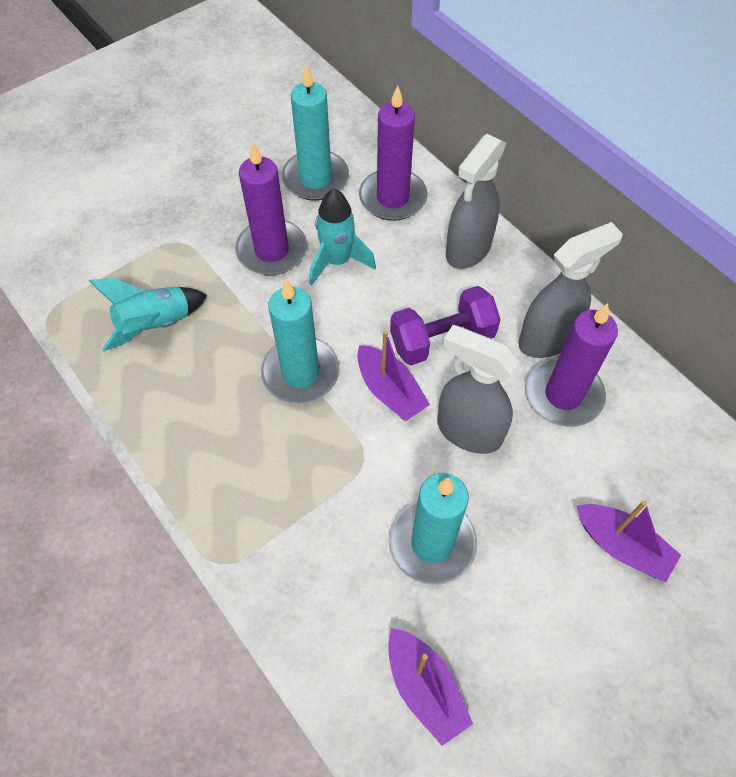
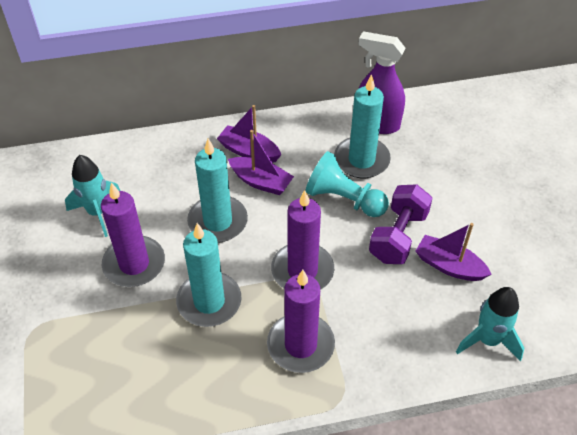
grey spray bottle: 3 -> 0
purple spray bottle: 0 -> 1
turquoise pawn: 0 -> 1

